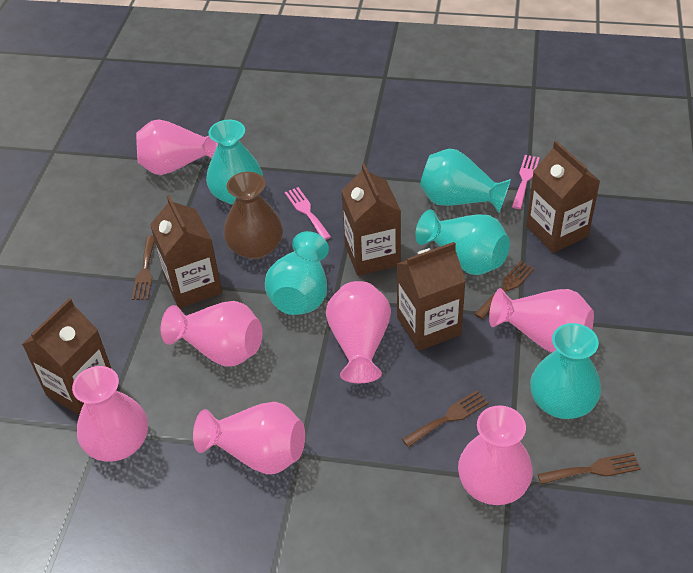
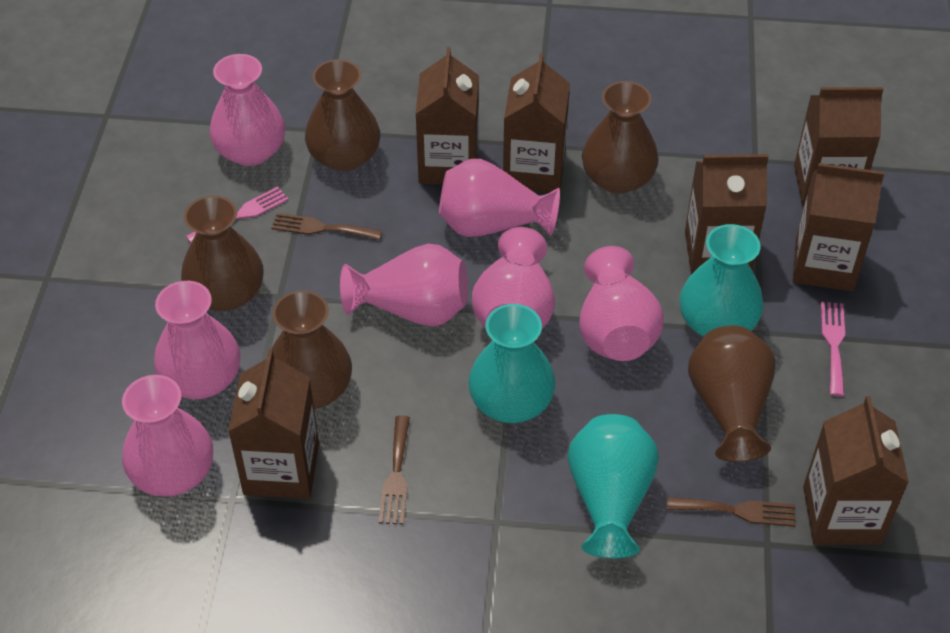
brown carton: 5 -> 7
brown fork: 4 -> 3
brown vase: 1 -> 5
turquoise vase: 5 -> 3

